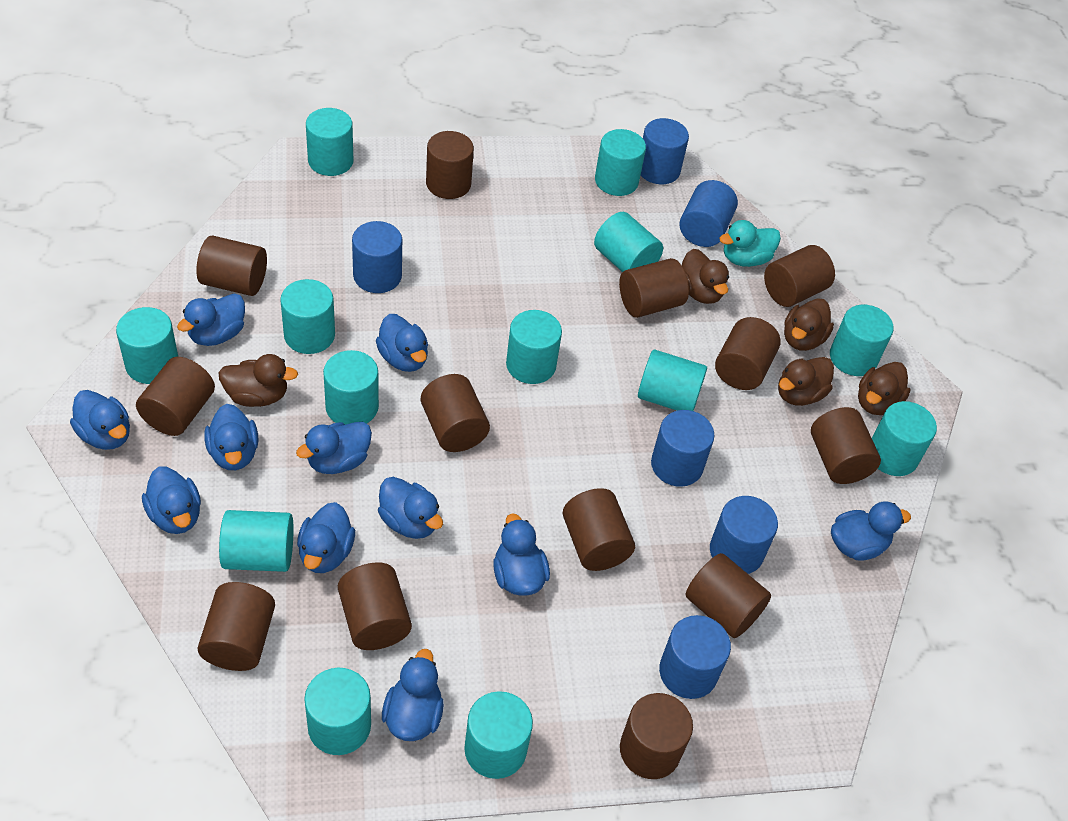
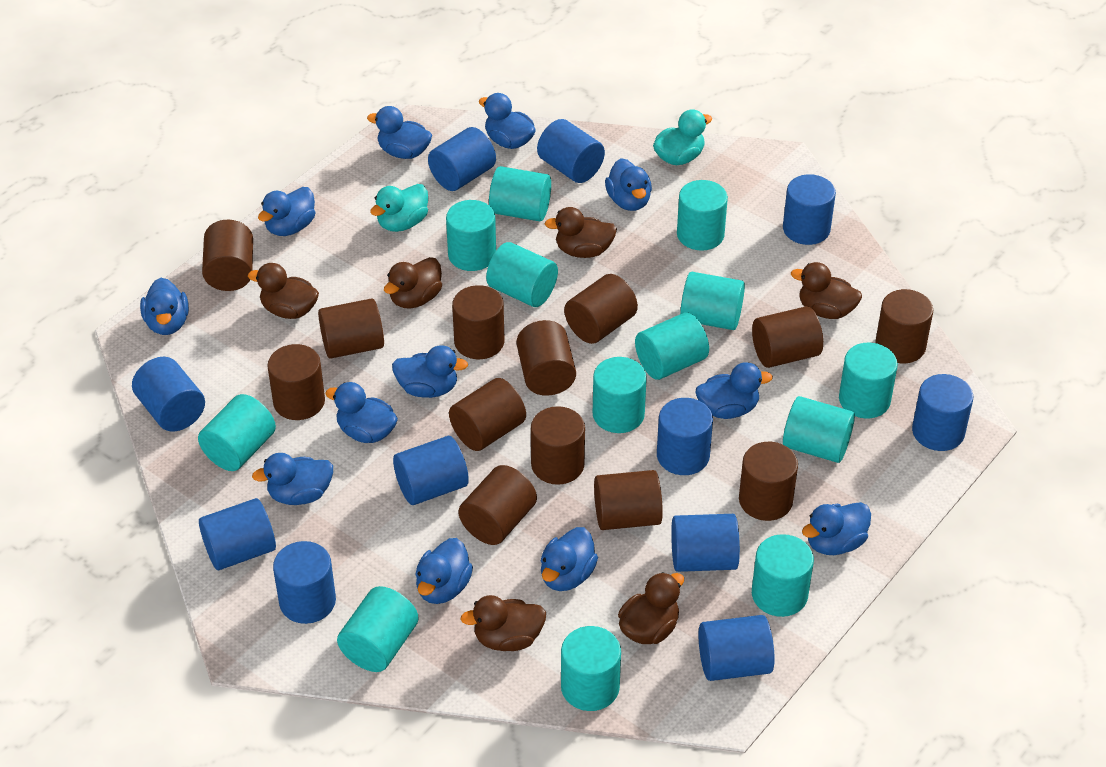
blue cylinder: 6 -> 11
blue duck: 11 -> 12
brown duck: 5 -> 6
turquoise duck: 1 -> 2

